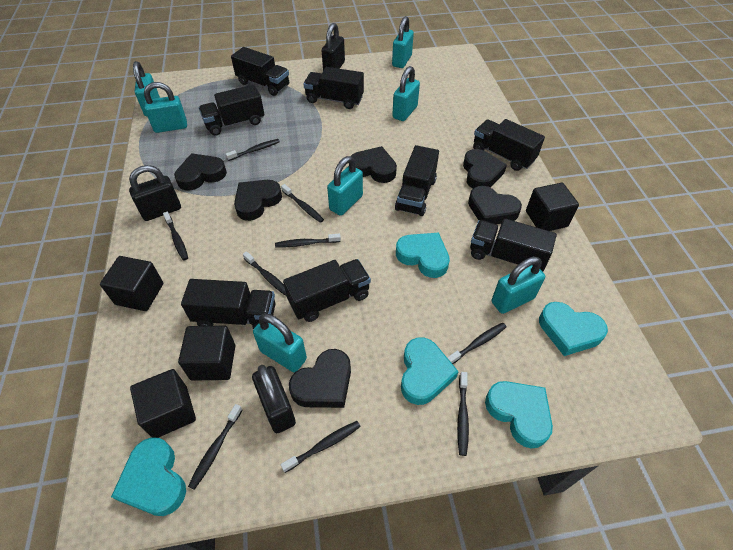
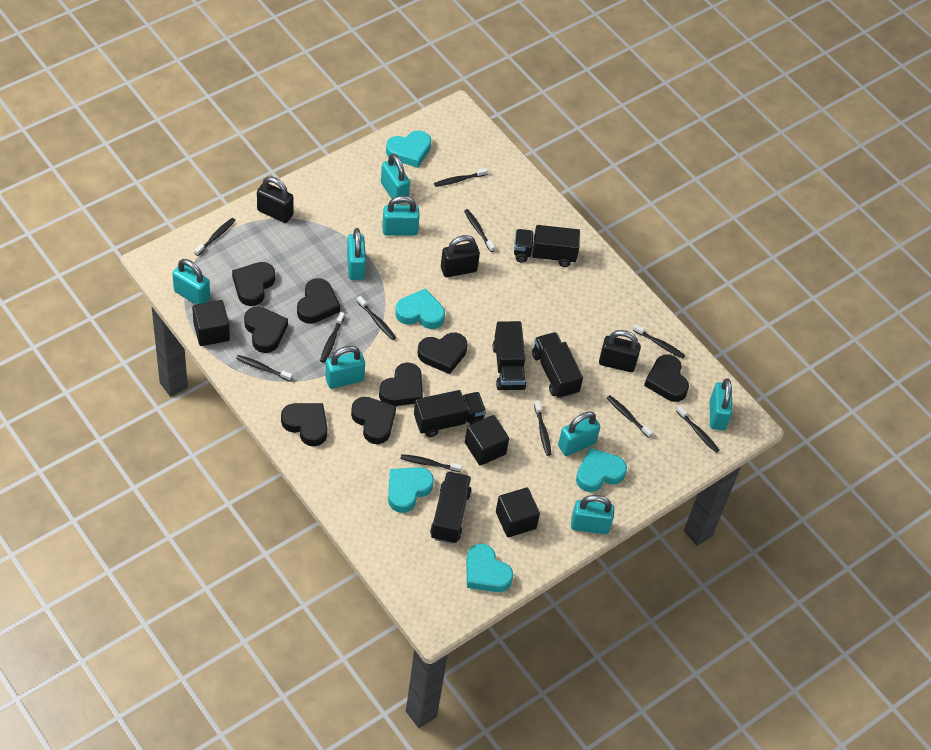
black cube: 4 -> 3
black heart: 6 -> 8
black toothbrush: 9 -> 11
black truck: 8 -> 5
turquoise padlock: 7 -> 8

